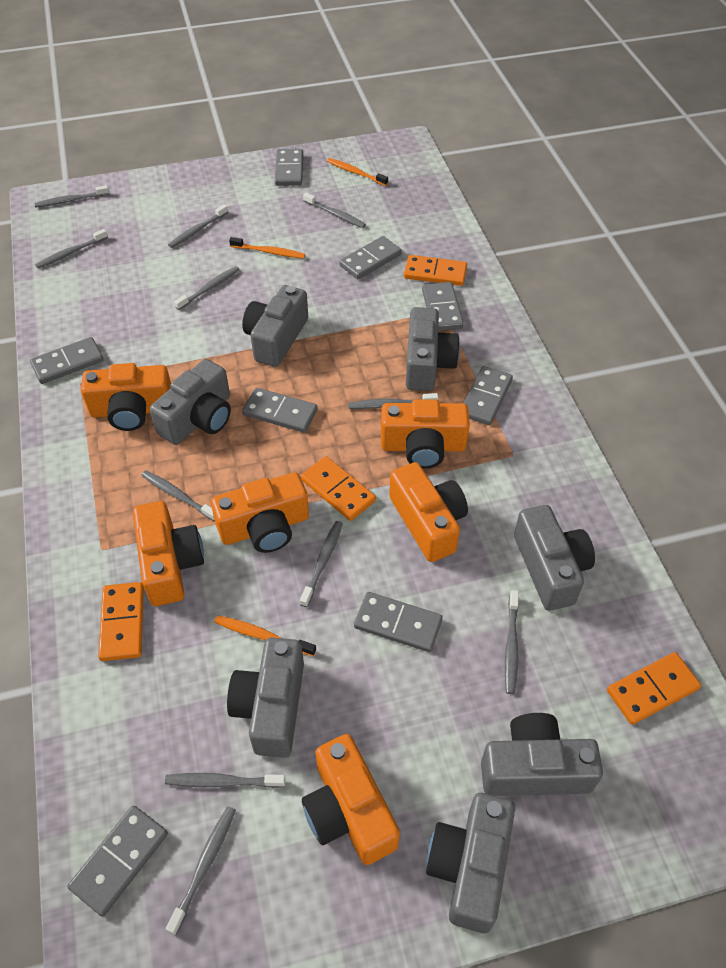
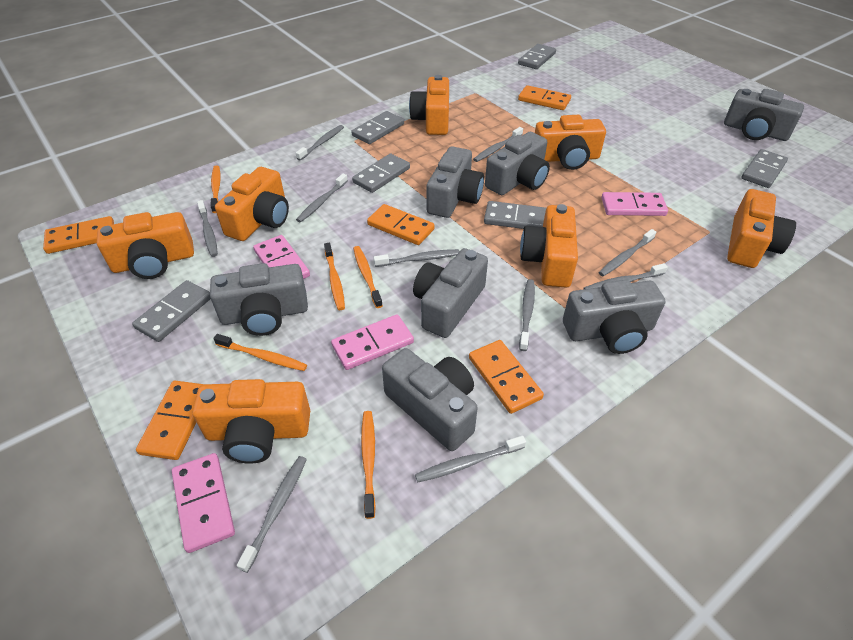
grey domino: 8 -> 6
grey toothbrush: 11 -> 10
orange camera: 6 -> 7
orange domino: 4 -> 5
orange toothbrush: 3 -> 5
pink domino: 0 -> 4

